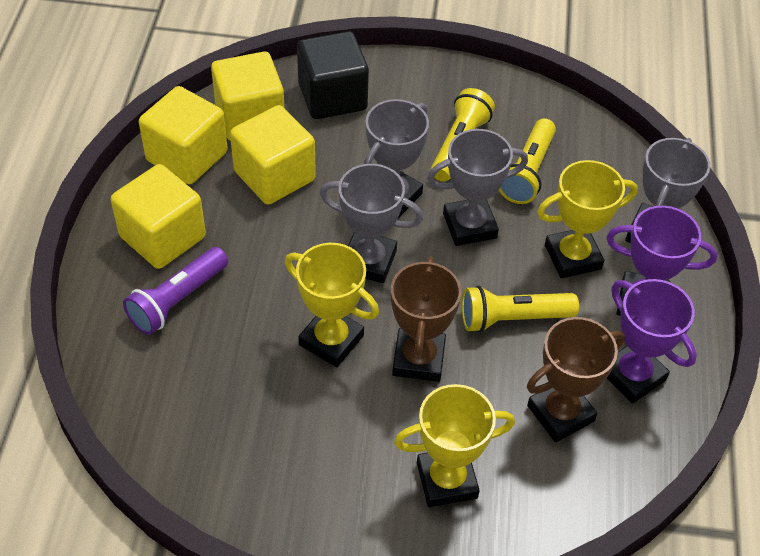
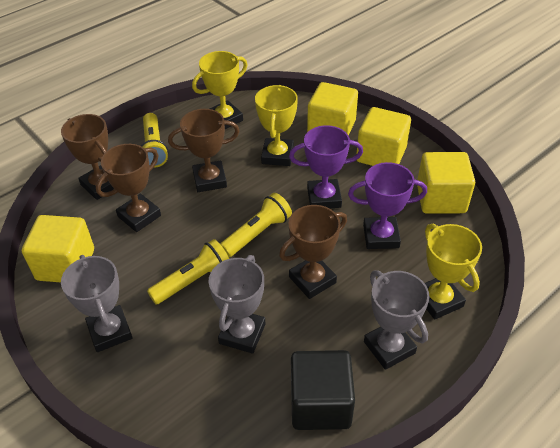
brown trophy: 2 -> 4
grey trophy: 4 -> 3
purple flashlight: 1 -> 0

